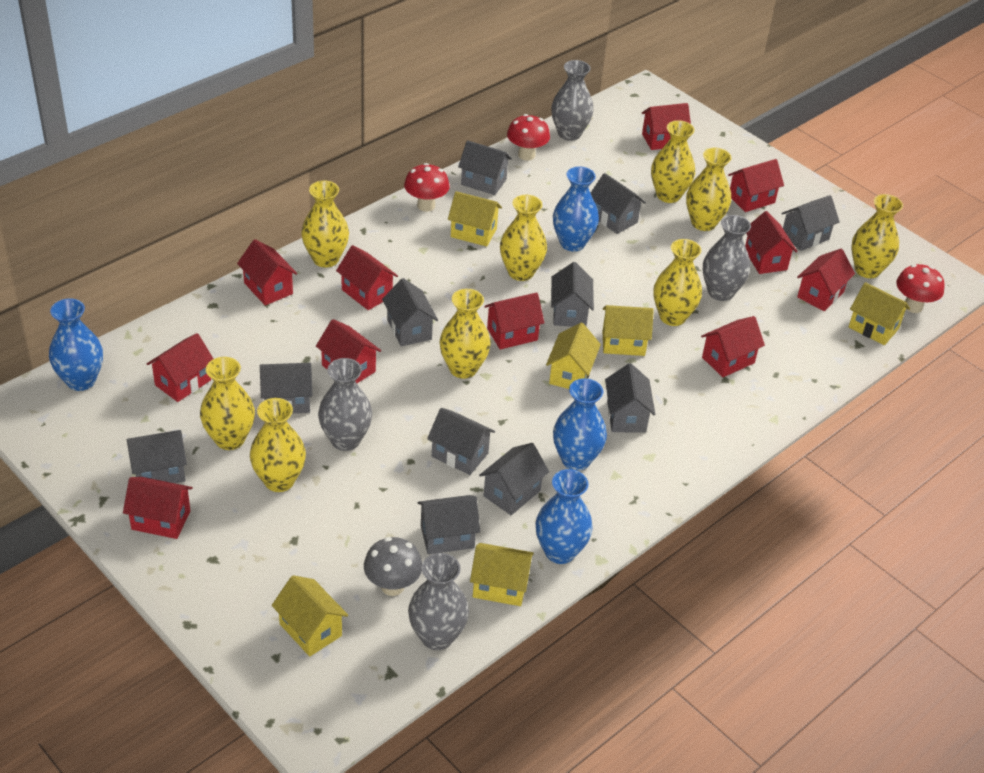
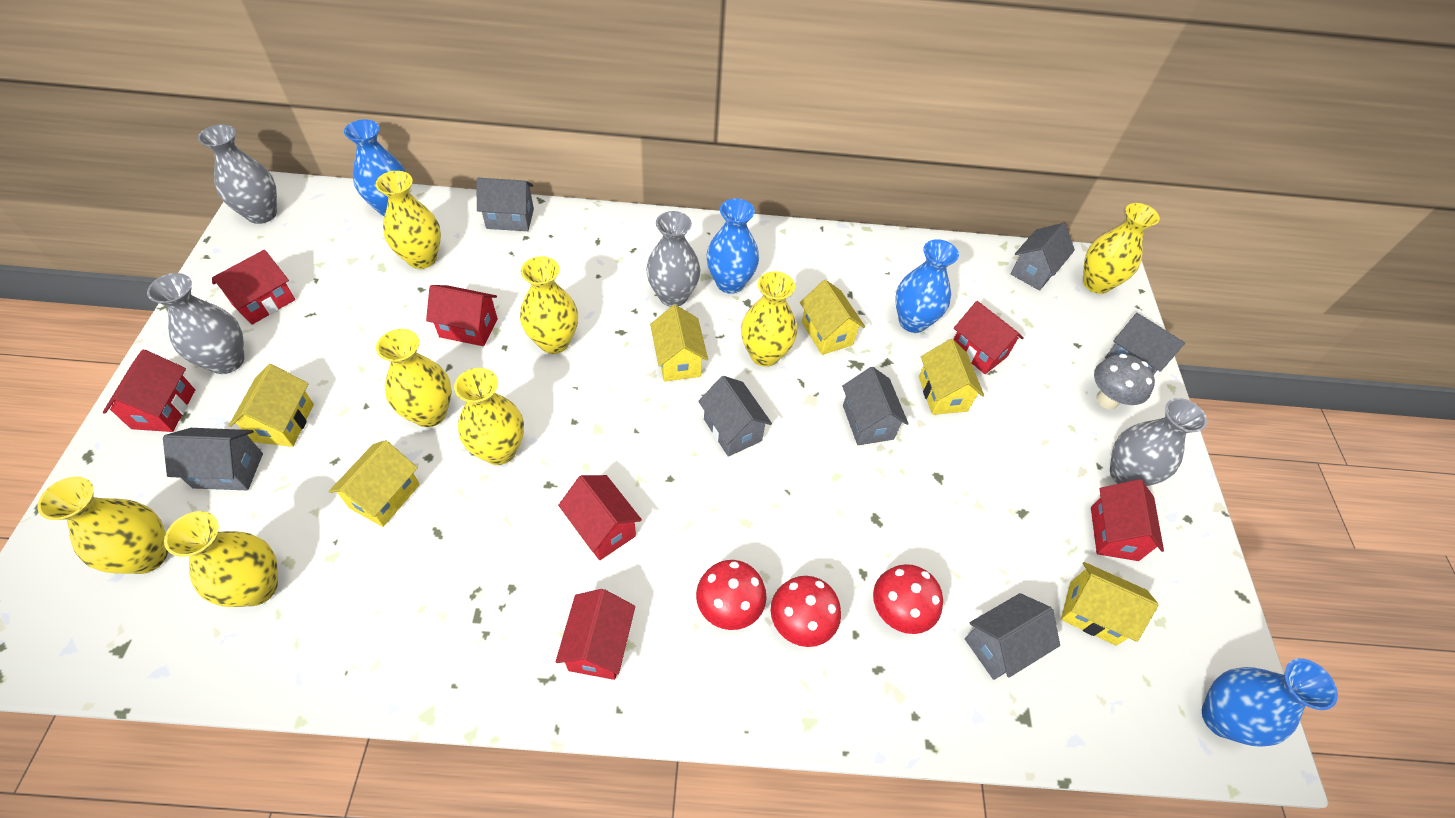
grey house: 11 -> 7
red house: 11 -> 7
yellow vase: 9 -> 8

